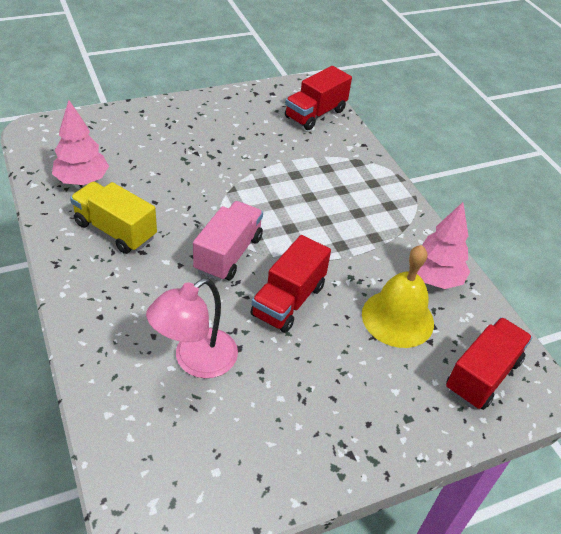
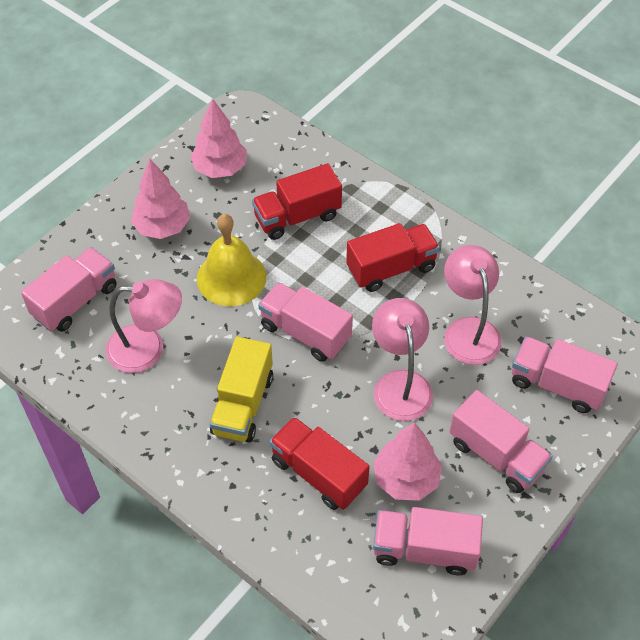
pink lamp: 1 -> 3
pink tree: 2 -> 3
pink truck: 1 -> 5

